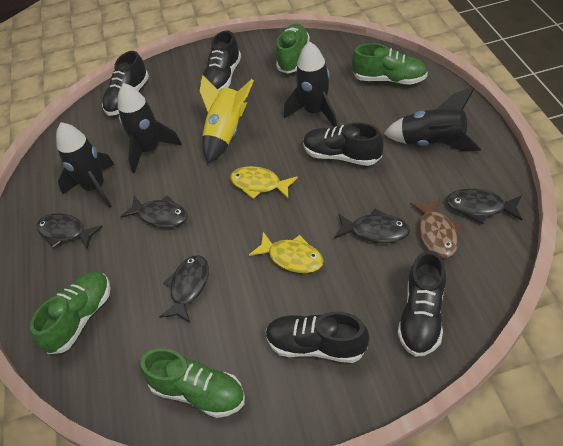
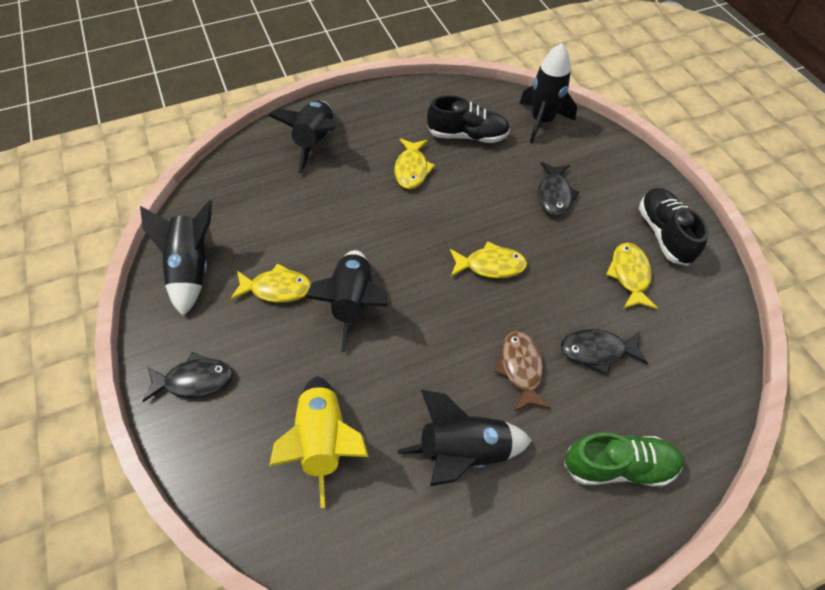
black fish: 5 -> 3
black rocket: 4 -> 5
black shoe: 5 -> 2
green shoe: 4 -> 1
yellow fish: 2 -> 4

